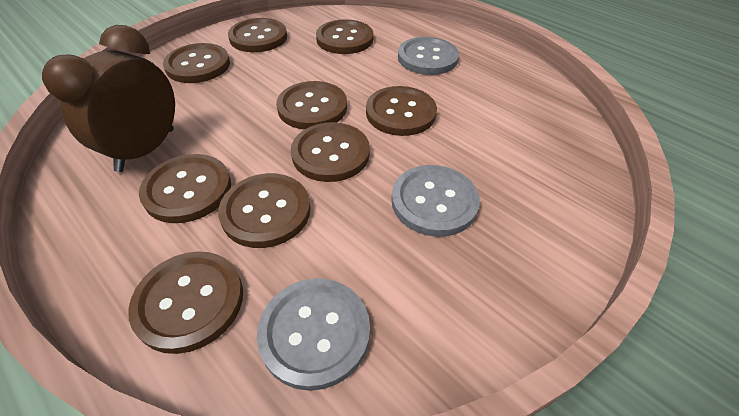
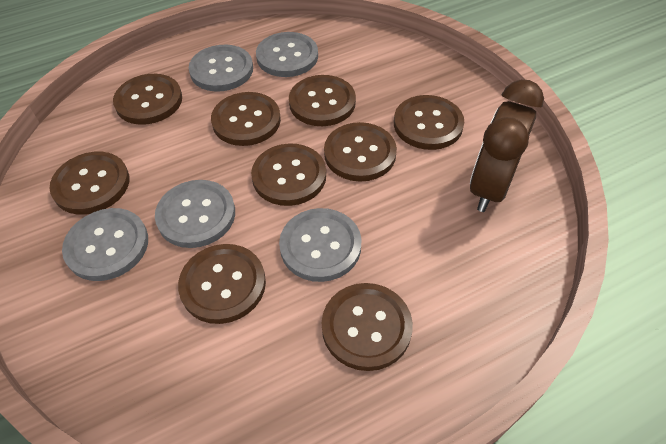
grey button: 3 -> 5

